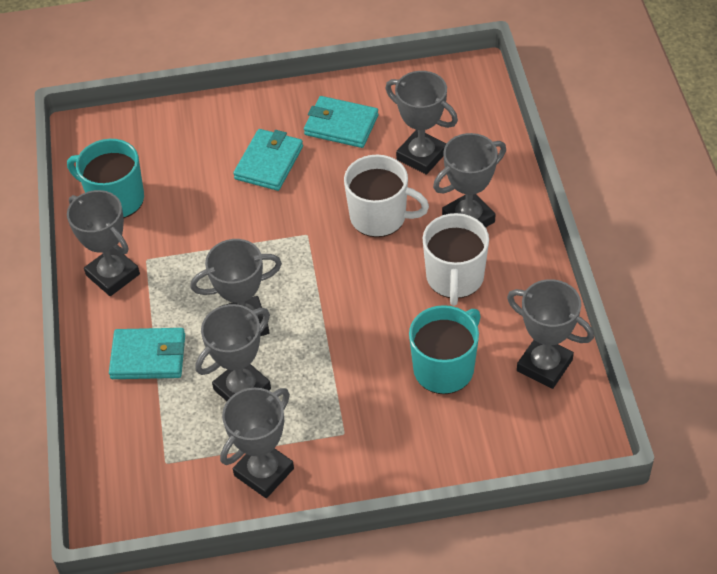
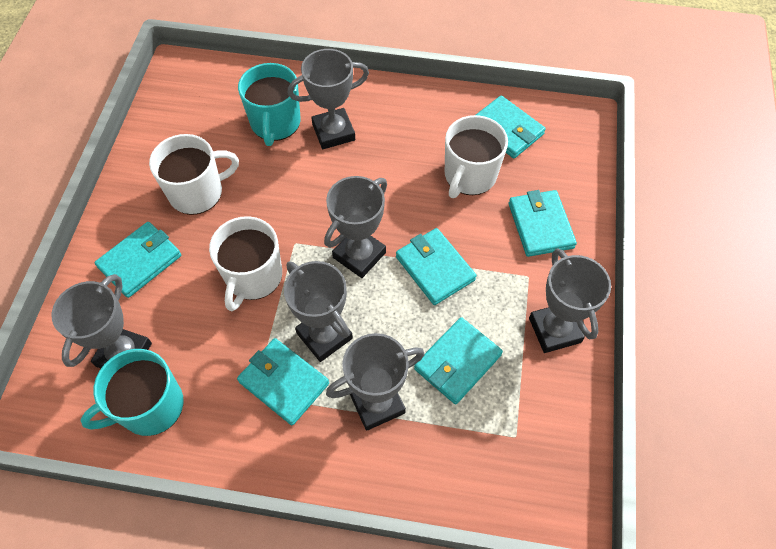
grey trophy: 7 -> 6
turquoise wallet: 3 -> 6
white mug: 2 -> 3

